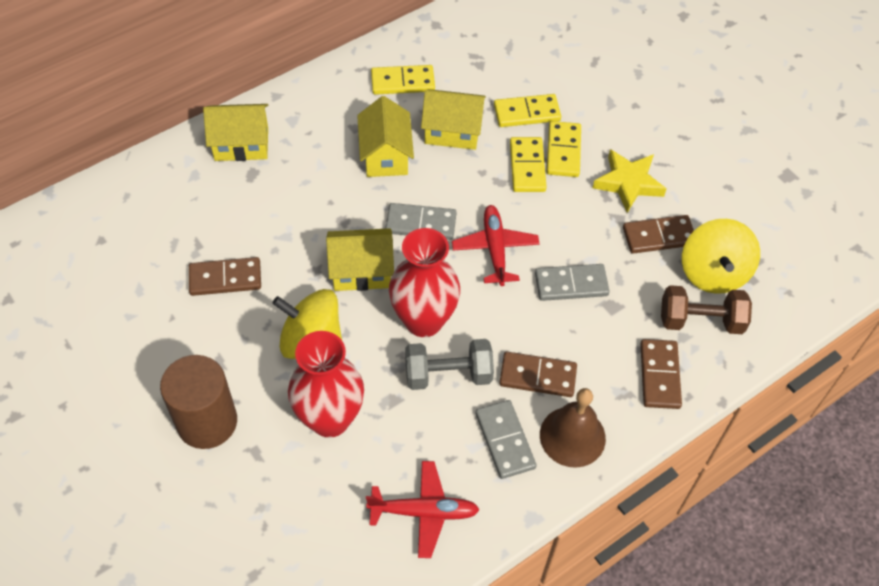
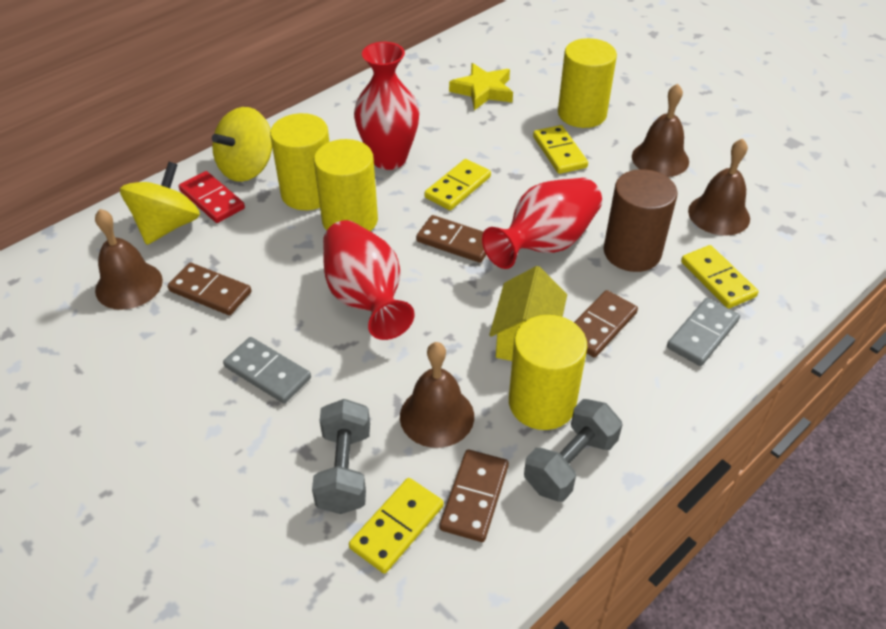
brown bell: 1 -> 4
brown dumbbell: 1 -> 0
grey domino: 3 -> 2
grey dumbbell: 1 -> 2
red domino: 0 -> 1
red plane: 2 -> 0
red vase: 2 -> 3
yellow cylinder: 0 -> 4
yellow house: 4 -> 1

